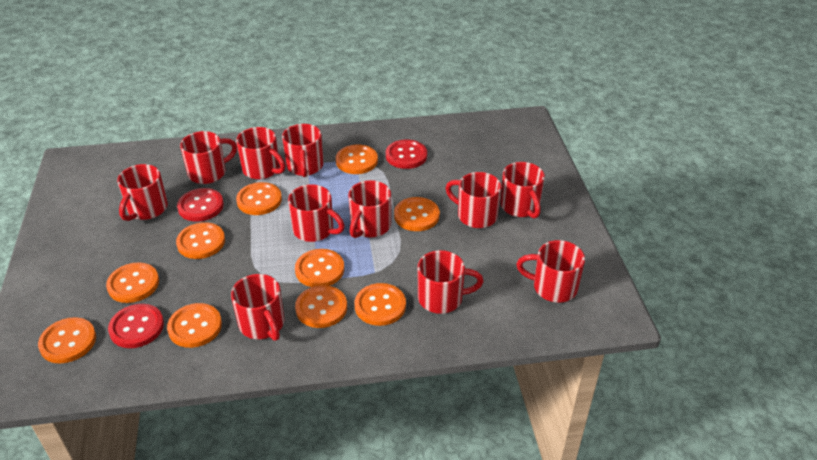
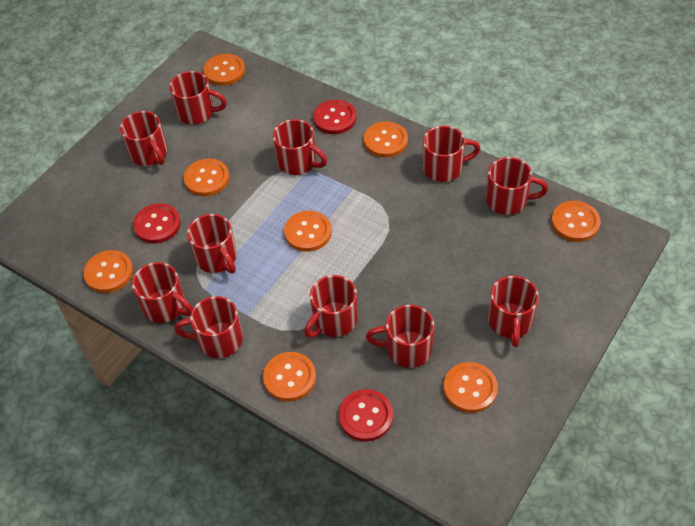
orange button: 10 -> 8

